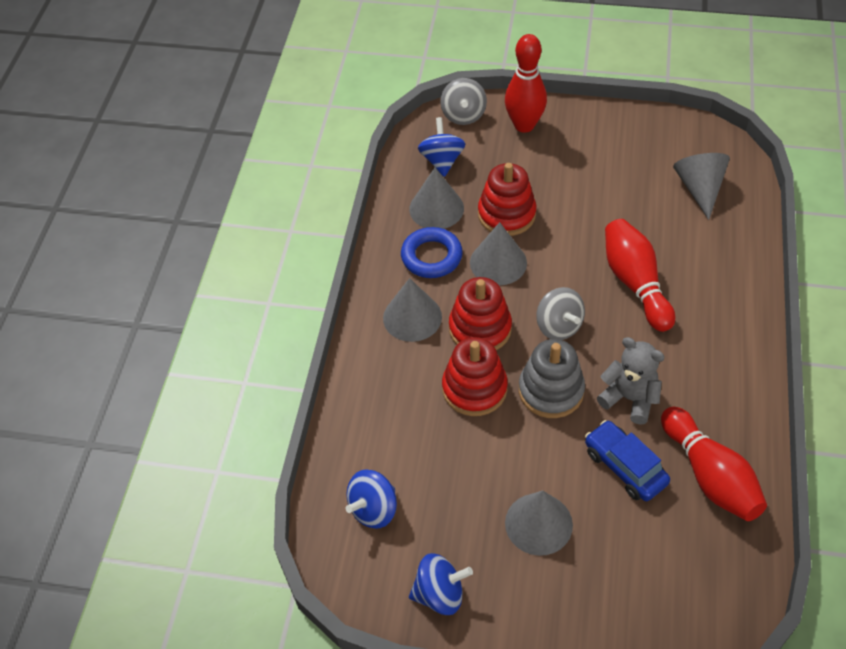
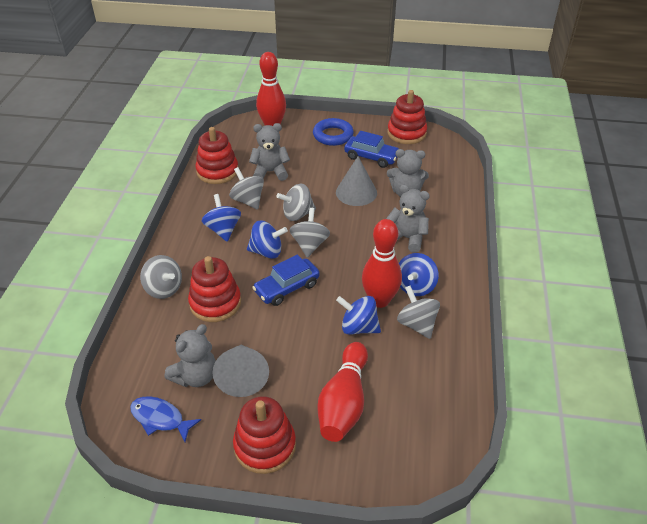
blue car: 1 -> 2
blue fish: 0 -> 1
blue spinning top: 3 -> 4
grey cone: 5 -> 2
grey spinning top: 2 -> 5
grey stacking toy: 1 -> 0
grey teddy bear: 1 -> 4
red stacking toy: 3 -> 4

